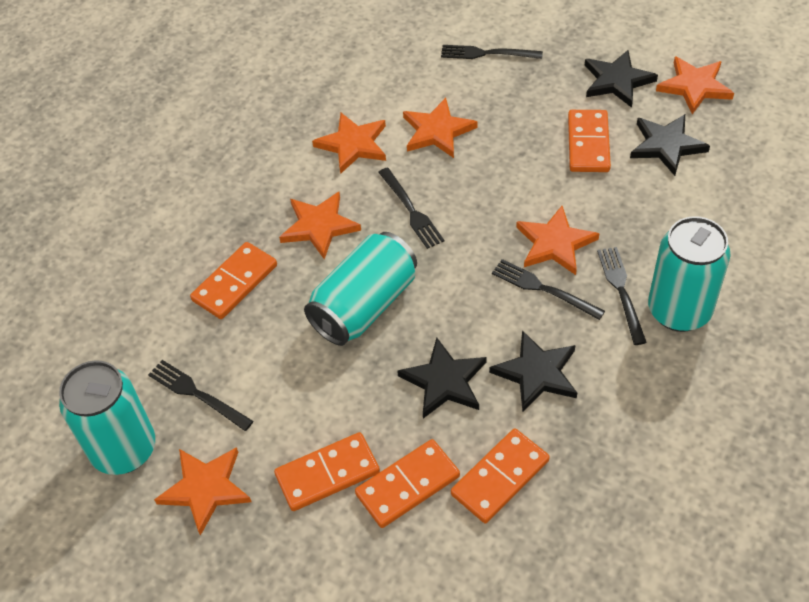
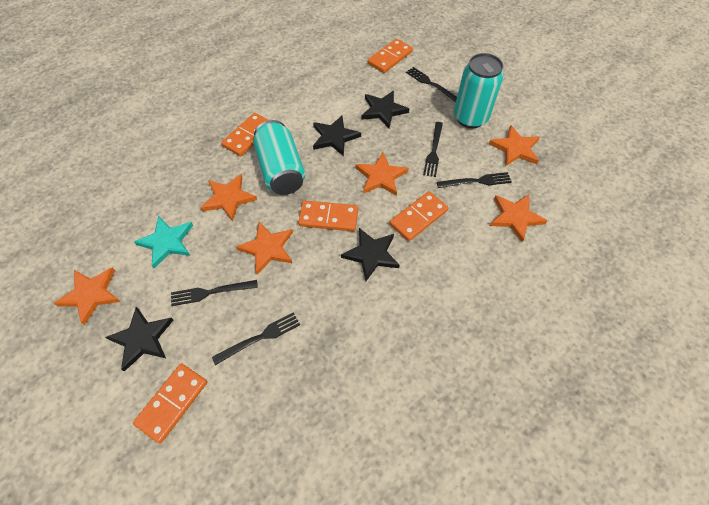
turquoise can: 3 -> 2
turquoise star: 0 -> 1

